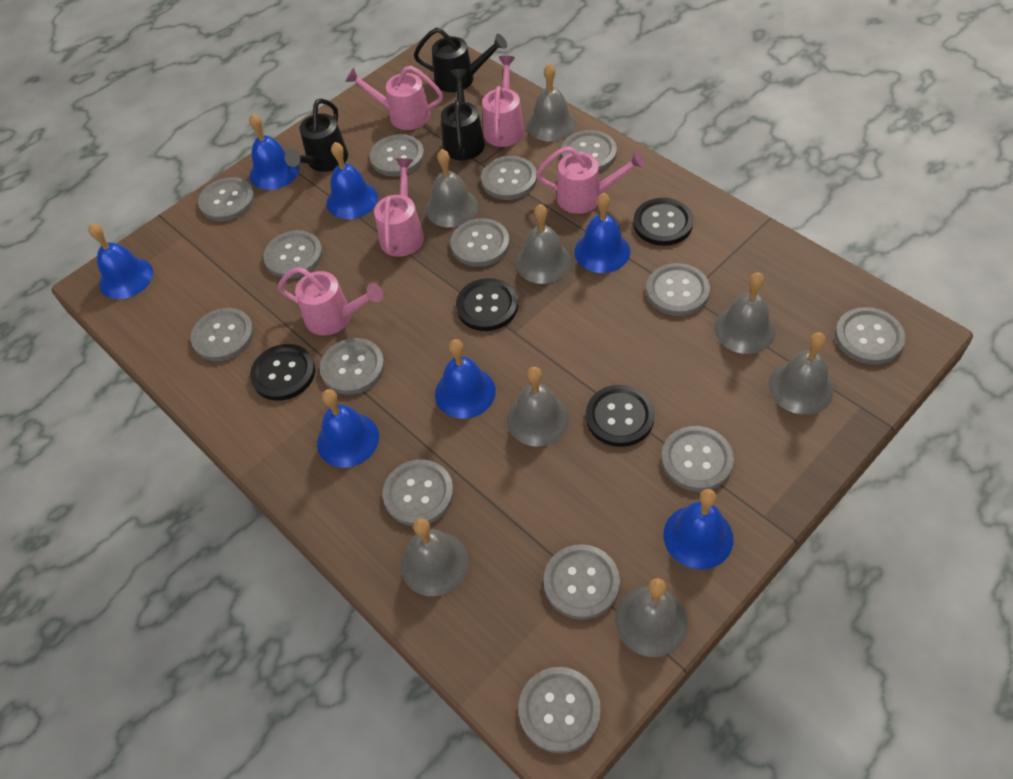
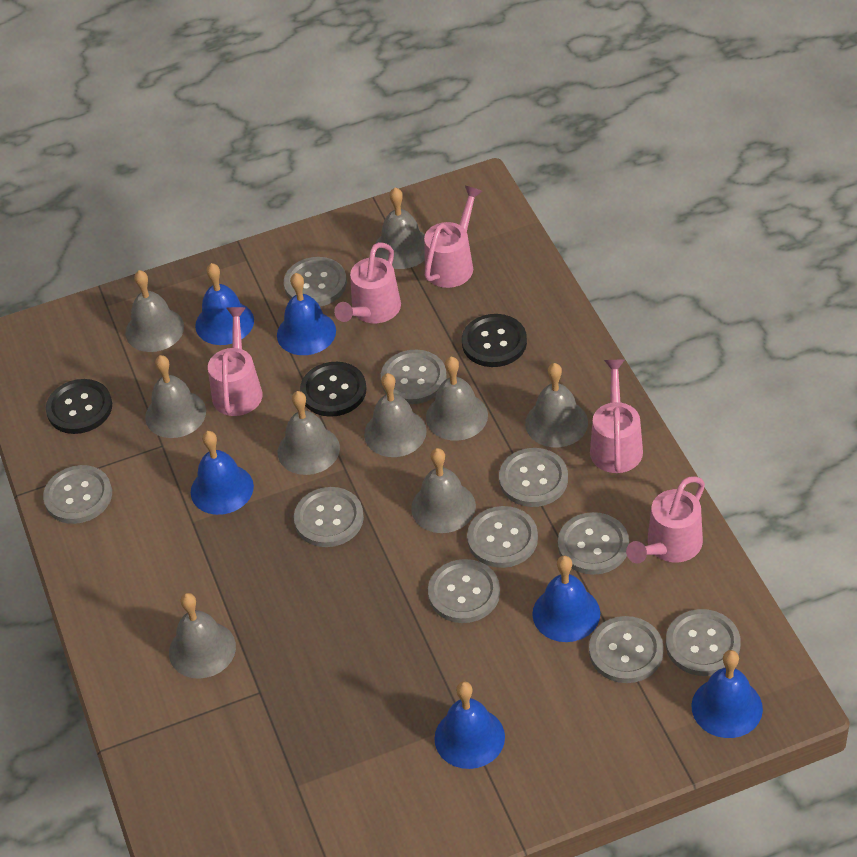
black button: 4 -> 3
black watering can: 3 -> 0
blue bell: 7 -> 6
grey bell: 8 -> 9
grey button: 14 -> 10

